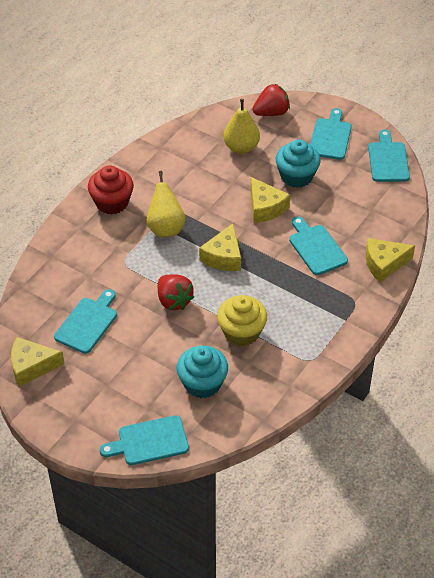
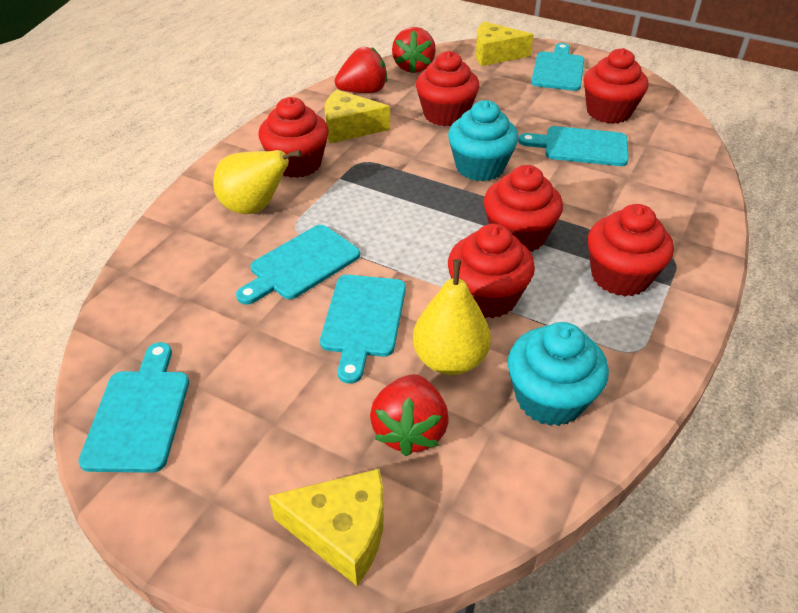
red cupcake: 1 -> 6
red strawberry: 2 -> 3
yellow cheese: 4 -> 3
yellow cupcake: 1 -> 0

